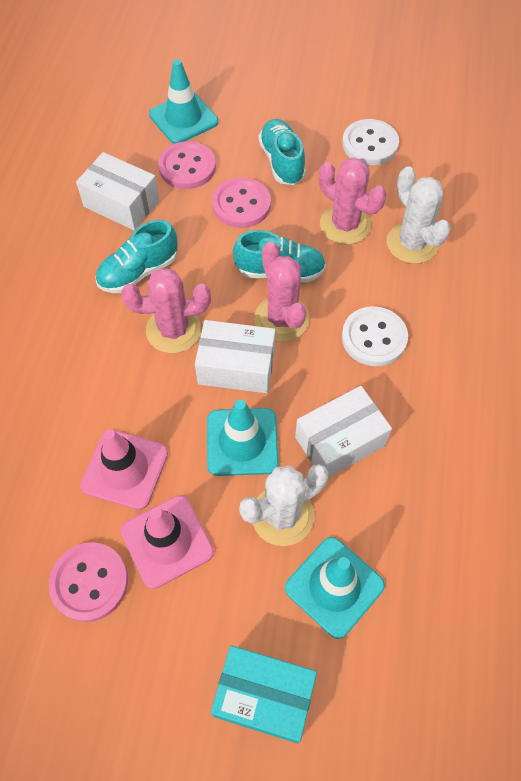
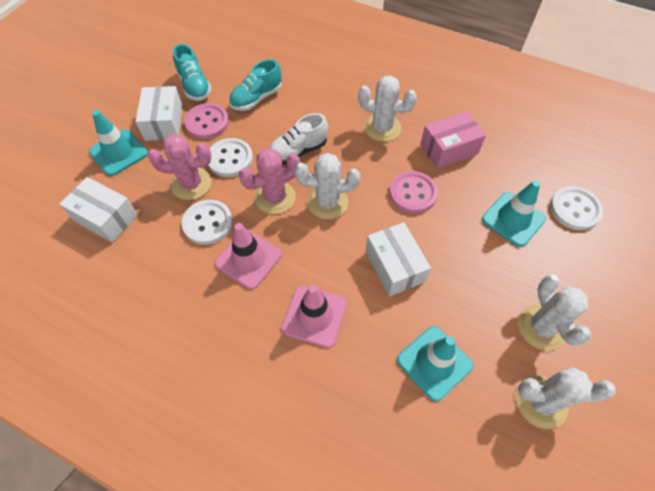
pink box: 0 -> 1
pink button: 3 -> 2
pink cactus: 3 -> 2
turquoise box: 1 -> 0
turquoise shoe: 3 -> 2
white button: 2 -> 3
white cactus: 2 -> 4
white shoe: 0 -> 1

